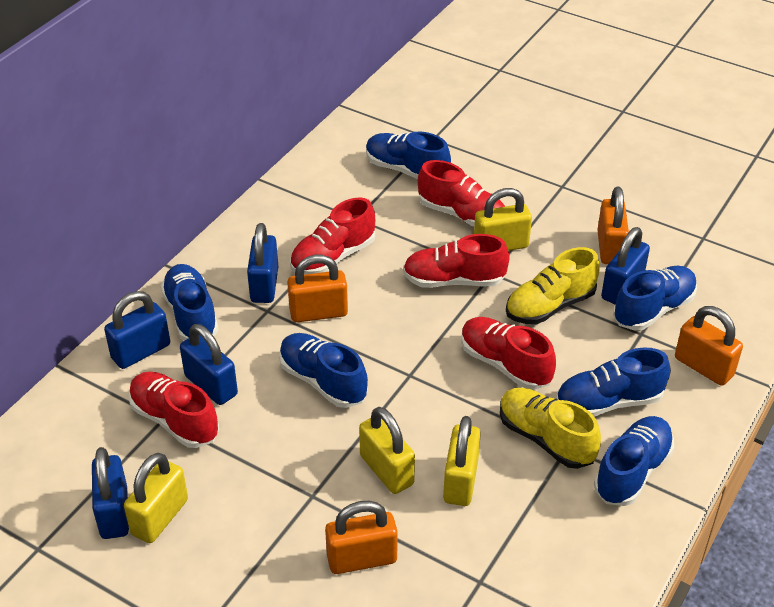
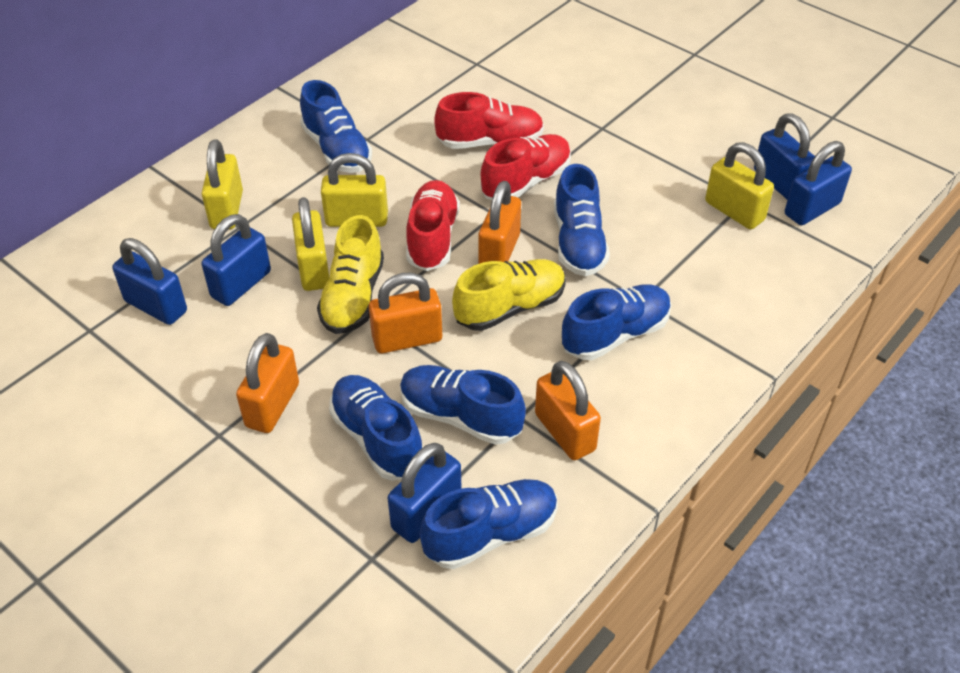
red shoe: 5 -> 3

